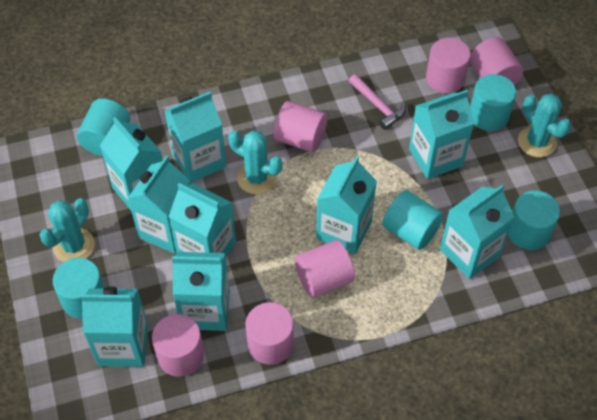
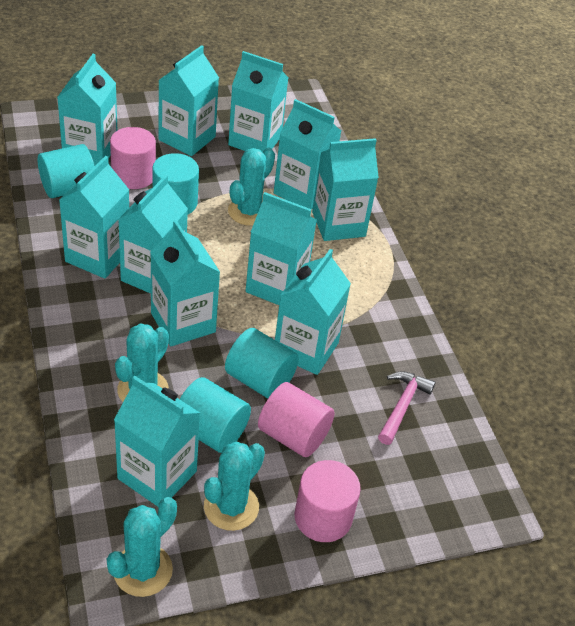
pink cylinder: 6 -> 3
turquoise cactus: 3 -> 4
turquoise carton: 9 -> 11
turquoise cylinder: 5 -> 4

